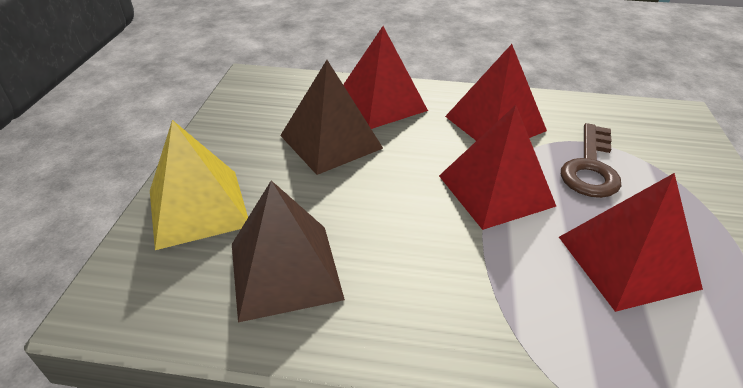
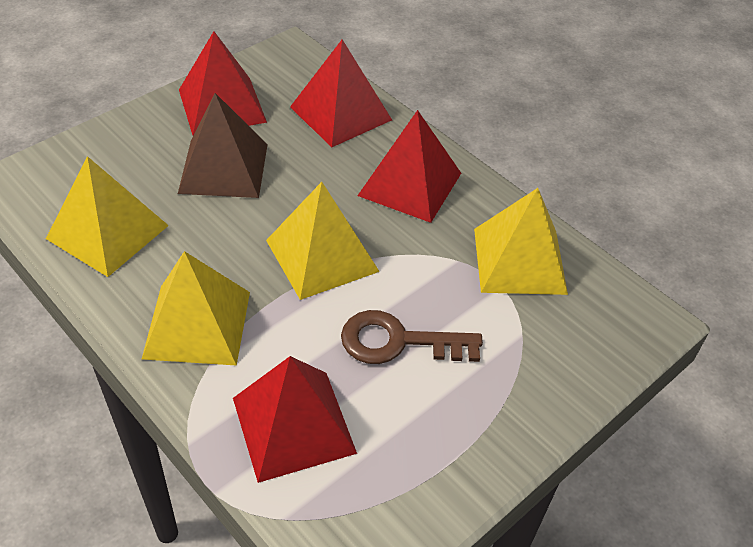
brown pyramid: 2 -> 1
yellow pyramid: 1 -> 4

